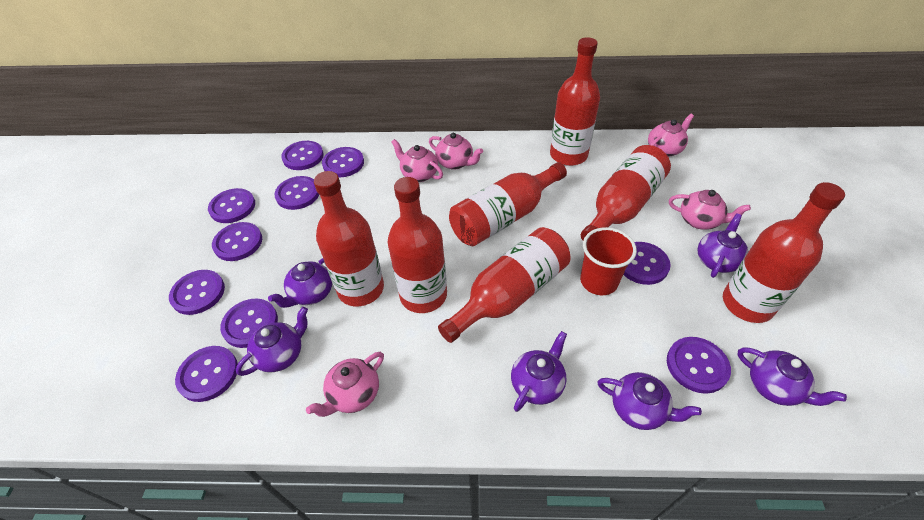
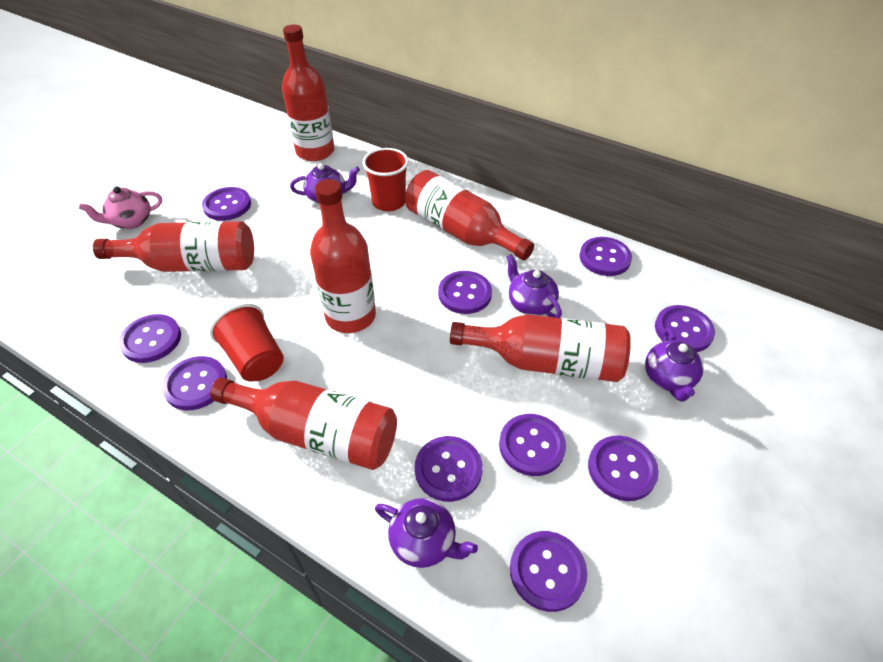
pink teapot: 5 -> 1
purple teapot: 6 -> 4
red bottle: 7 -> 6
red cup: 1 -> 2

